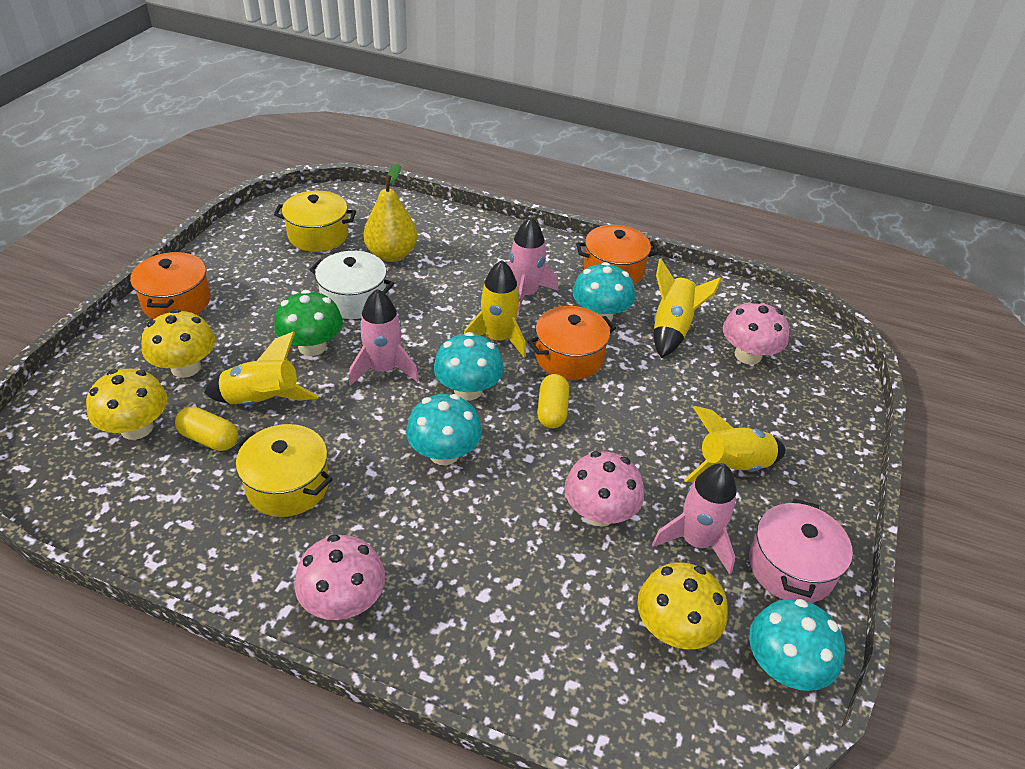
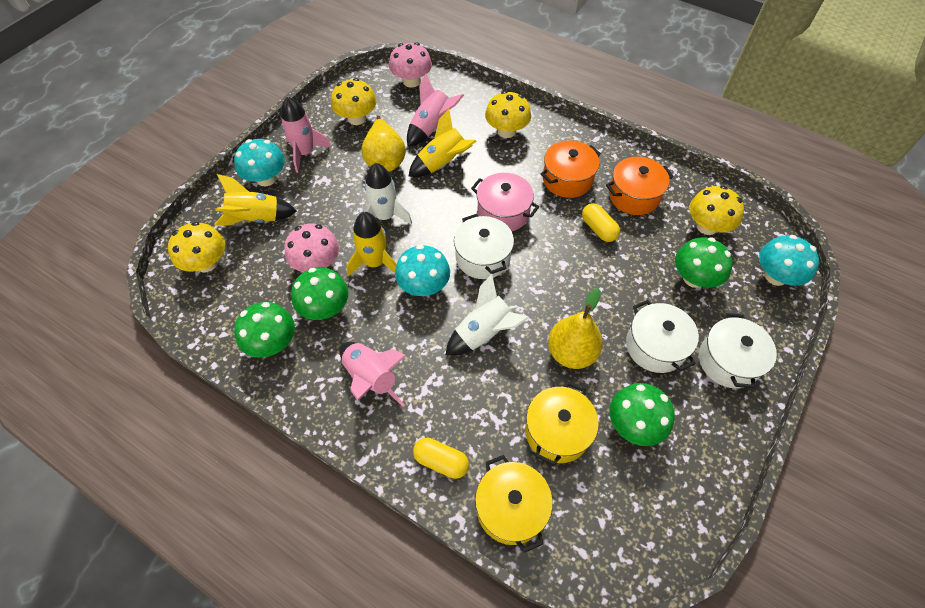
green mushroom: 1 -> 4
orange pot: 3 -> 2
pink mushroom: 3 -> 2
turquoise mushroom: 4 -> 3
white pot: 1 -> 3
white rocket: 0 -> 2
yellow mushroom: 3 -> 4
yellow pear: 1 -> 2
yellow rocket: 4 -> 3

